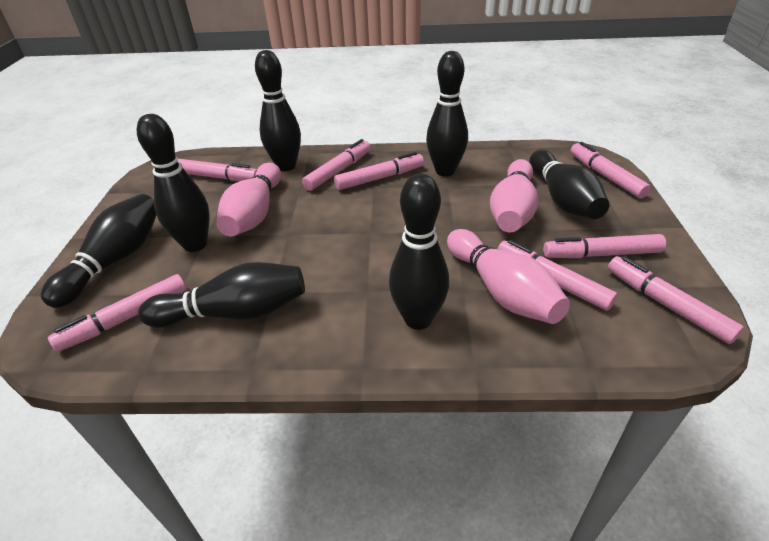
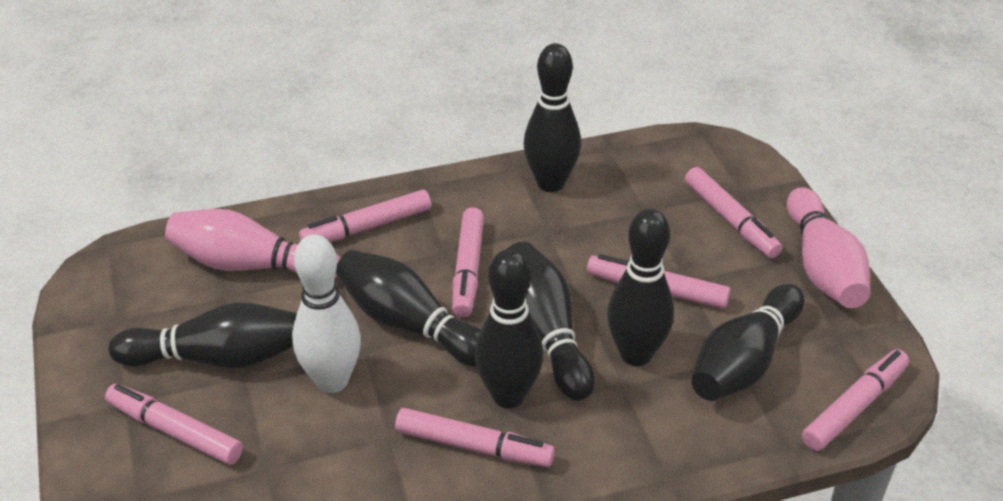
pink bowling pin: 3 -> 2
pink marker: 8 -> 7
white bowling pin: 0 -> 1

